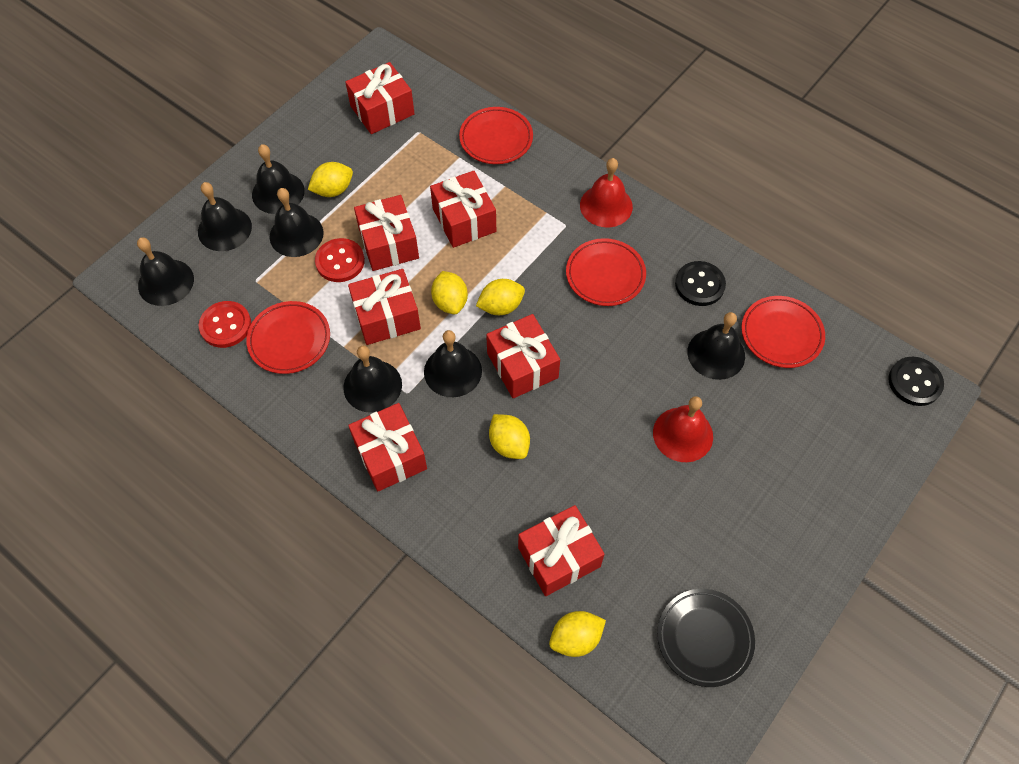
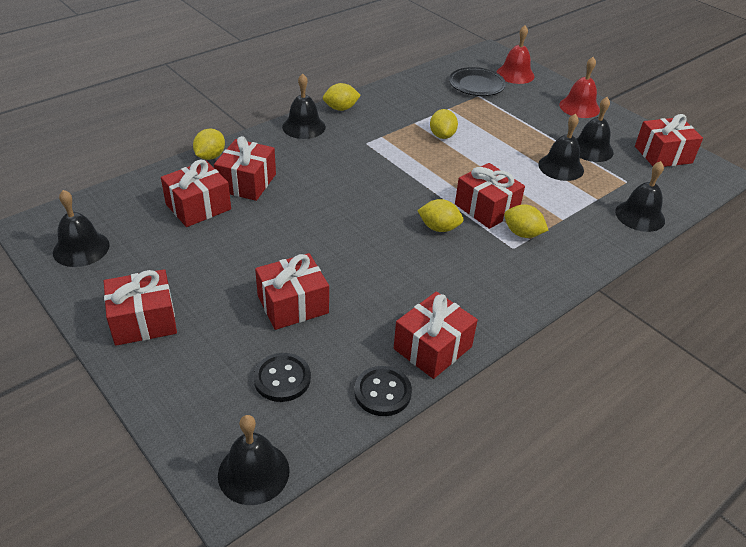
black bell: 7 -> 6
red button: 2 -> 0
red plate: 4 -> 0

